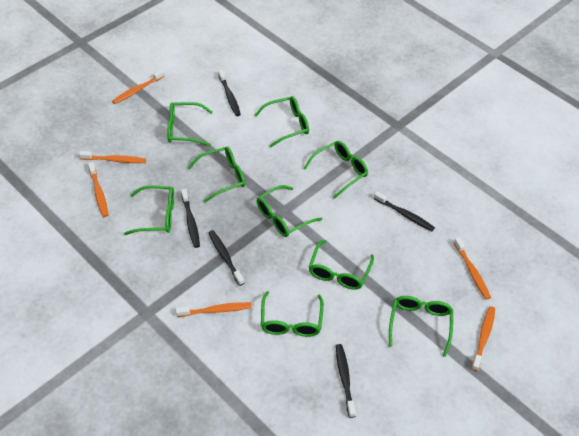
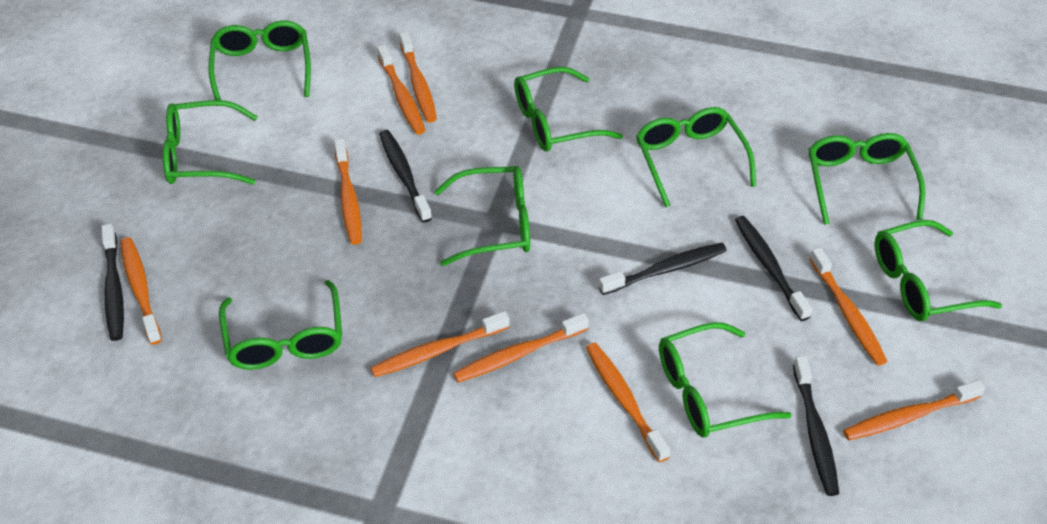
orange toothbrush: 6 -> 9

